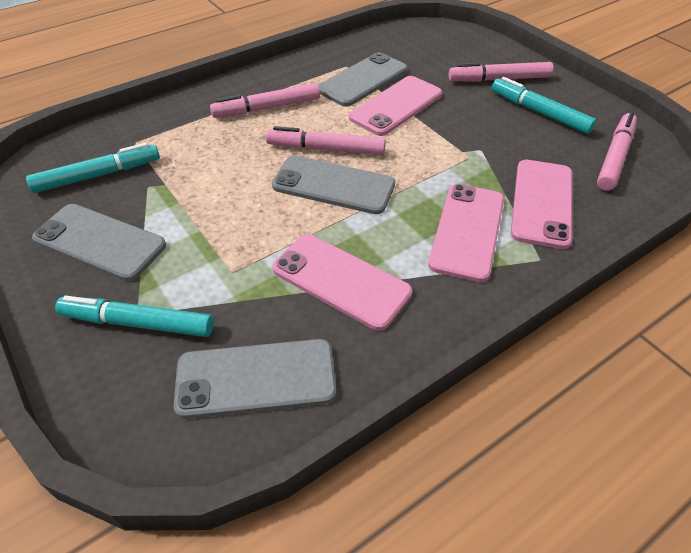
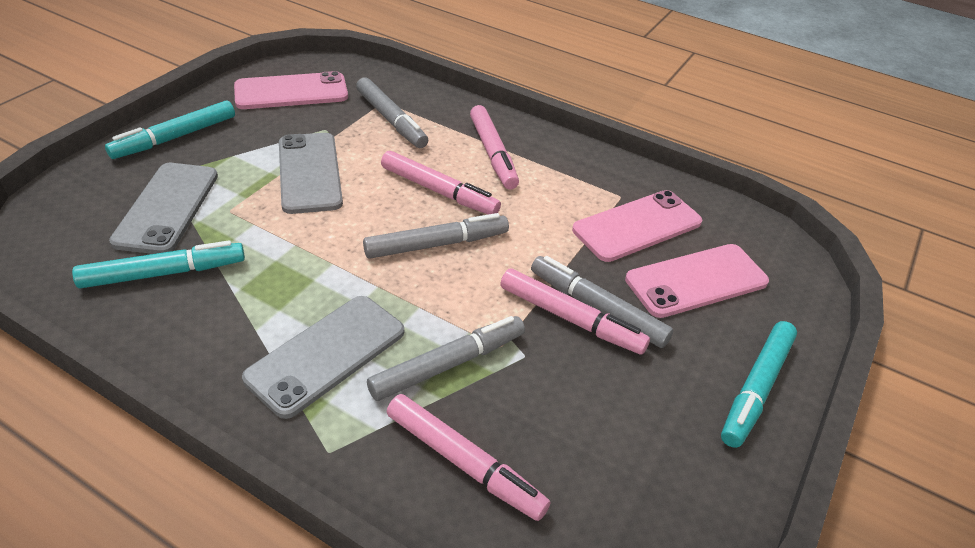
grey marker: 0 -> 4
grey phone: 4 -> 3
pink phone: 4 -> 3

